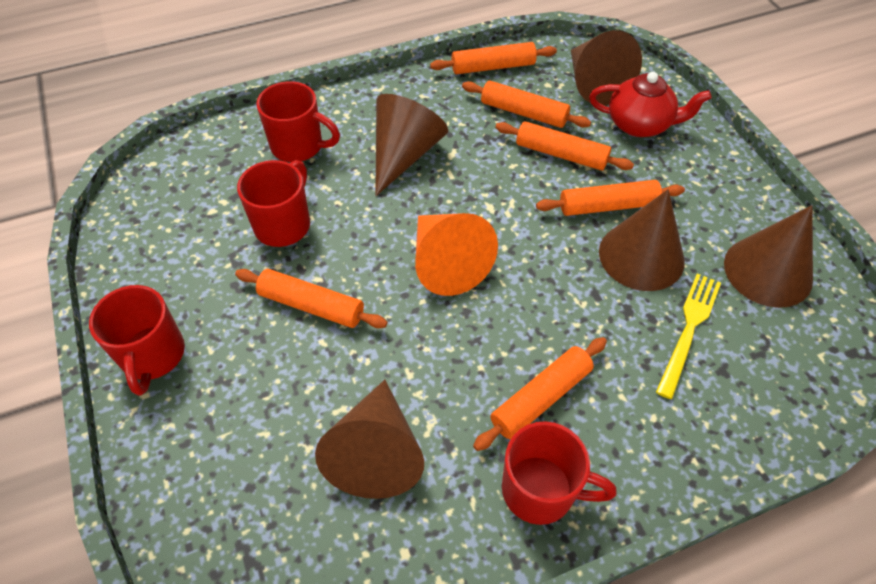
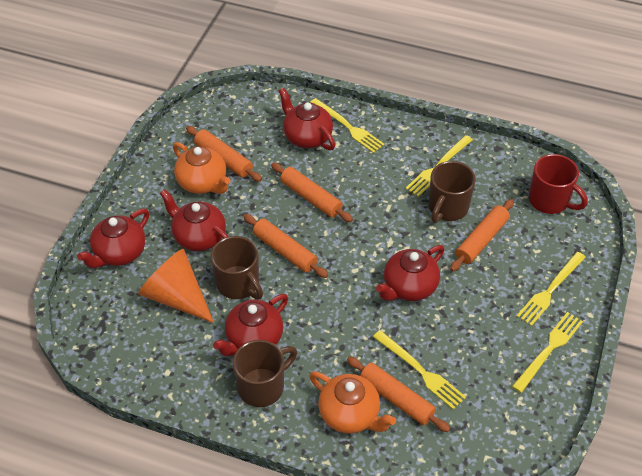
brown cone: 5 -> 0
brown mug: 0 -> 3
orange rolling pin: 6 -> 5
orange teapot: 0 -> 2
red mug: 4 -> 1
red teapot: 1 -> 5
yellow fork: 1 -> 5

